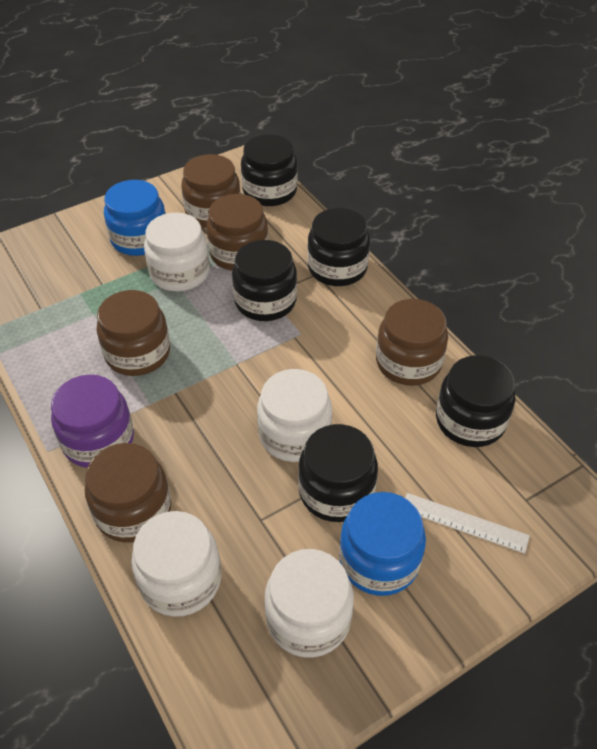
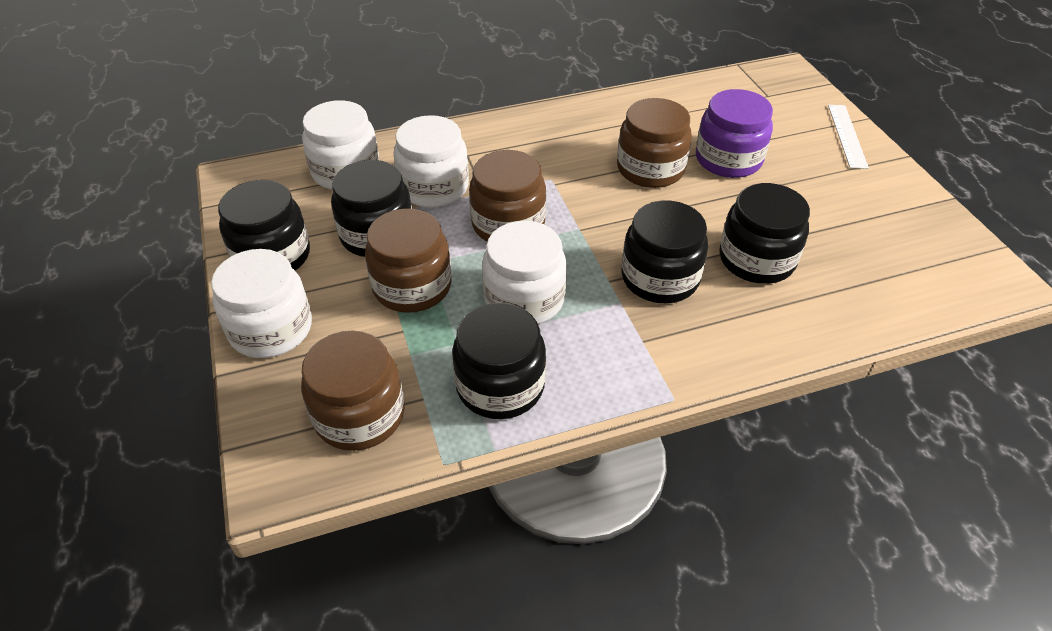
blue jar: 2 -> 0
brown jar: 5 -> 4

